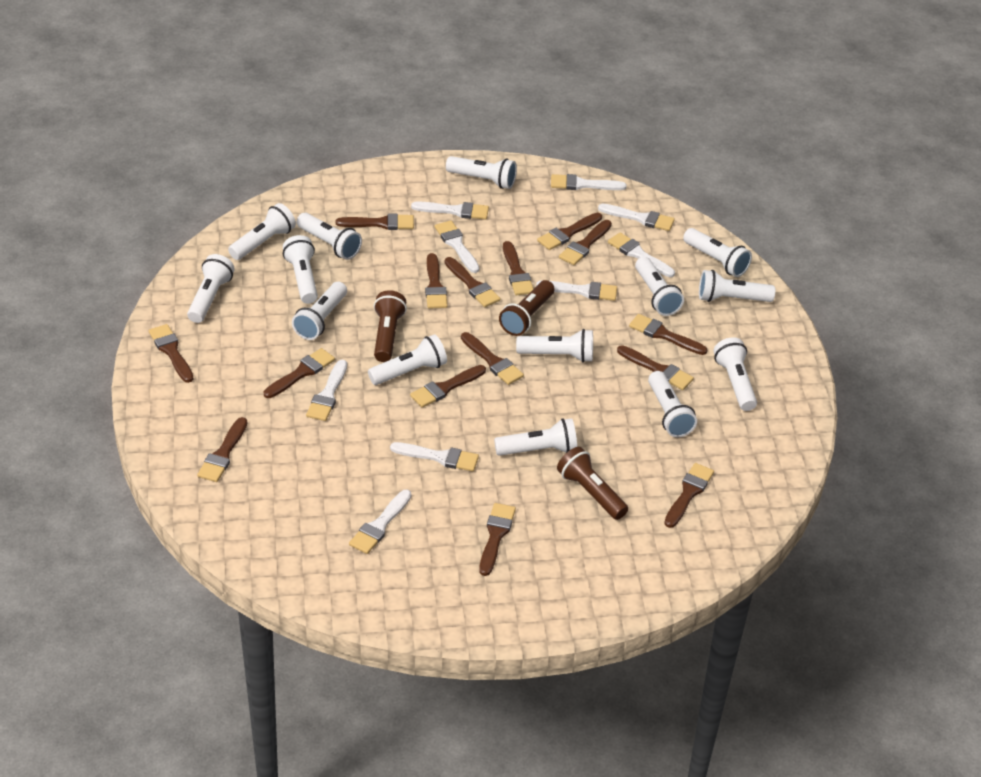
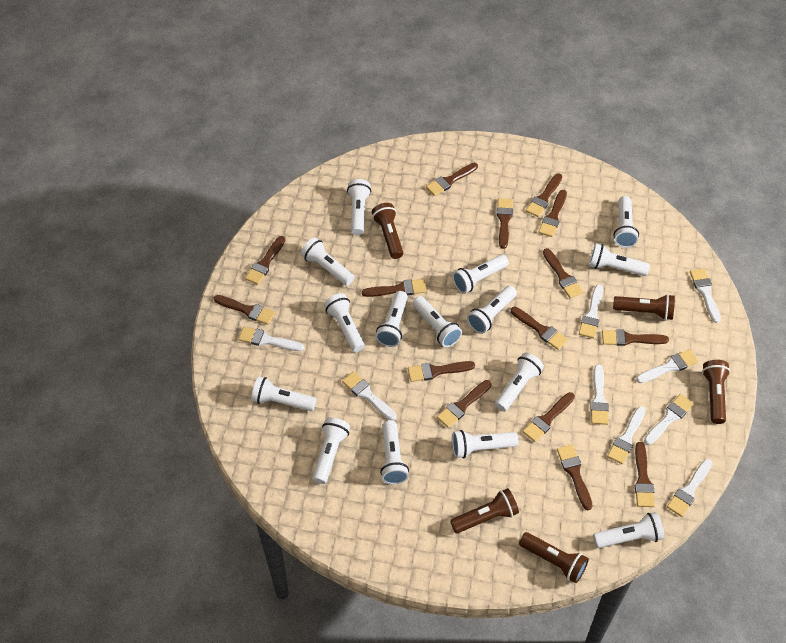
brown flashlight: 3 -> 5
white flashlight: 14 -> 15

